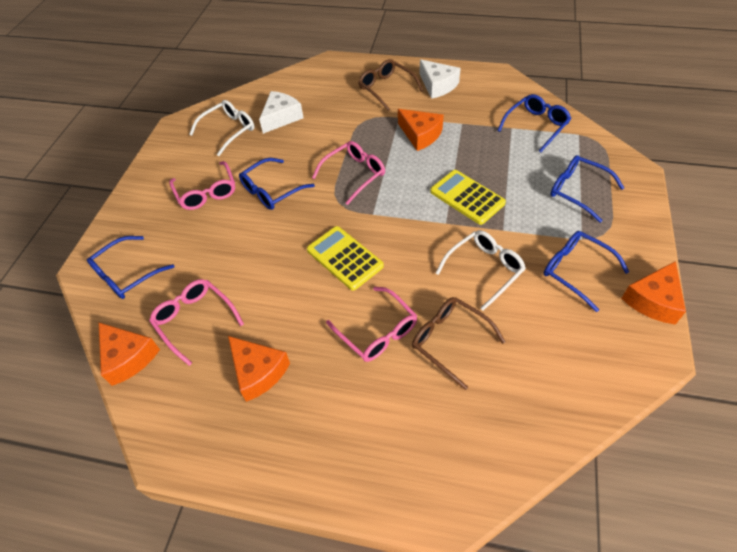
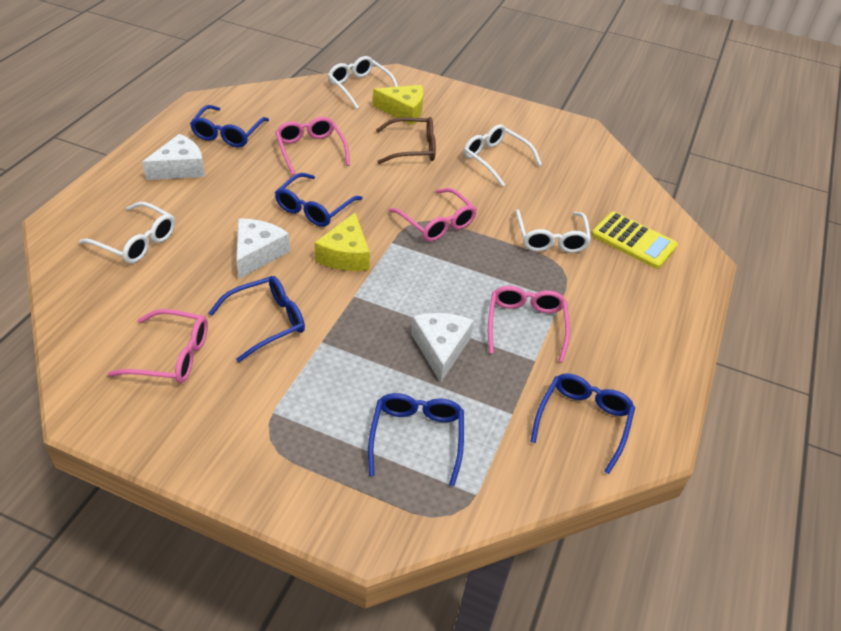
brown glasses: 2 -> 1
orange cheese: 4 -> 0
white cheese: 2 -> 3
white glasses: 2 -> 4
yellow calculator: 2 -> 1
yellow cheese: 0 -> 2

